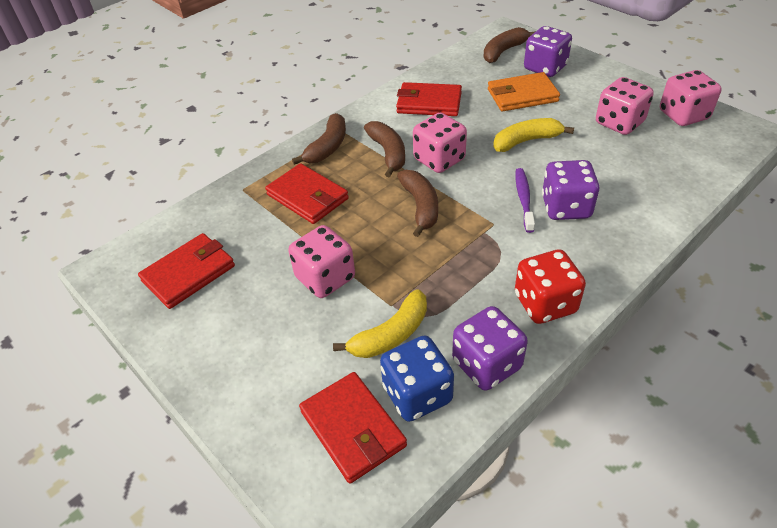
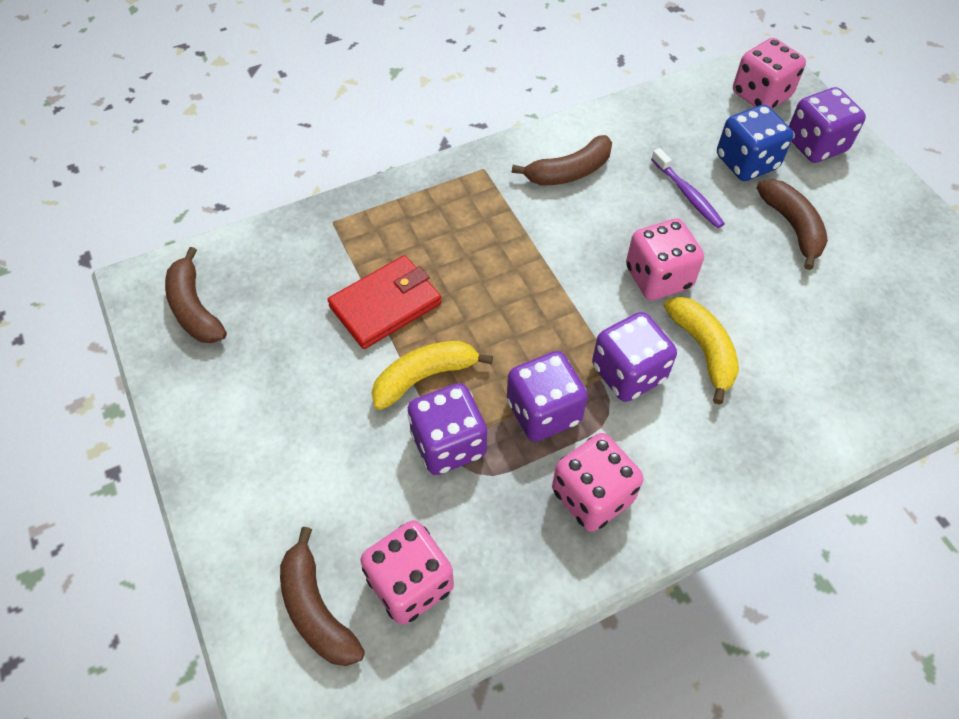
orange wallet: 1 -> 0
purple dice: 3 -> 4
red dice: 1 -> 0
red wallet: 4 -> 1

